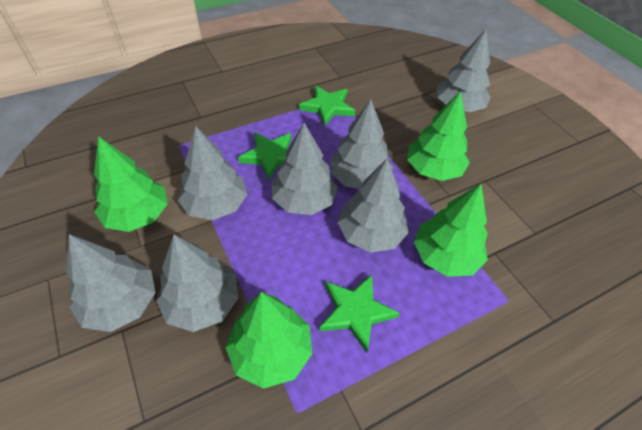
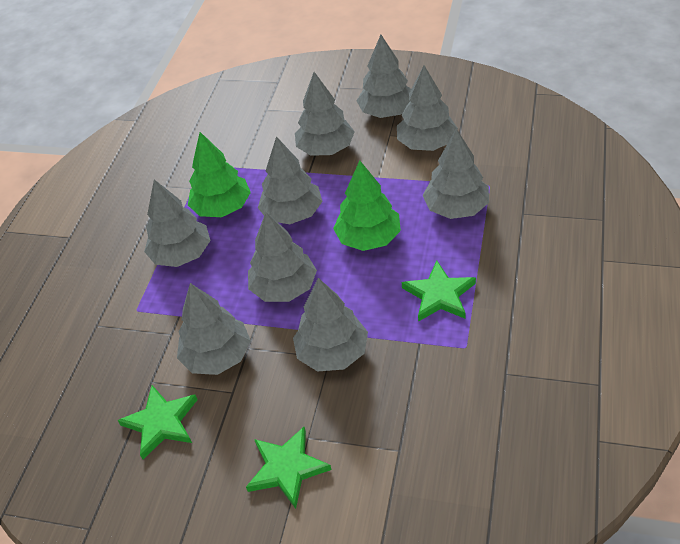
green tree: 4 -> 2
grey tree: 7 -> 9

